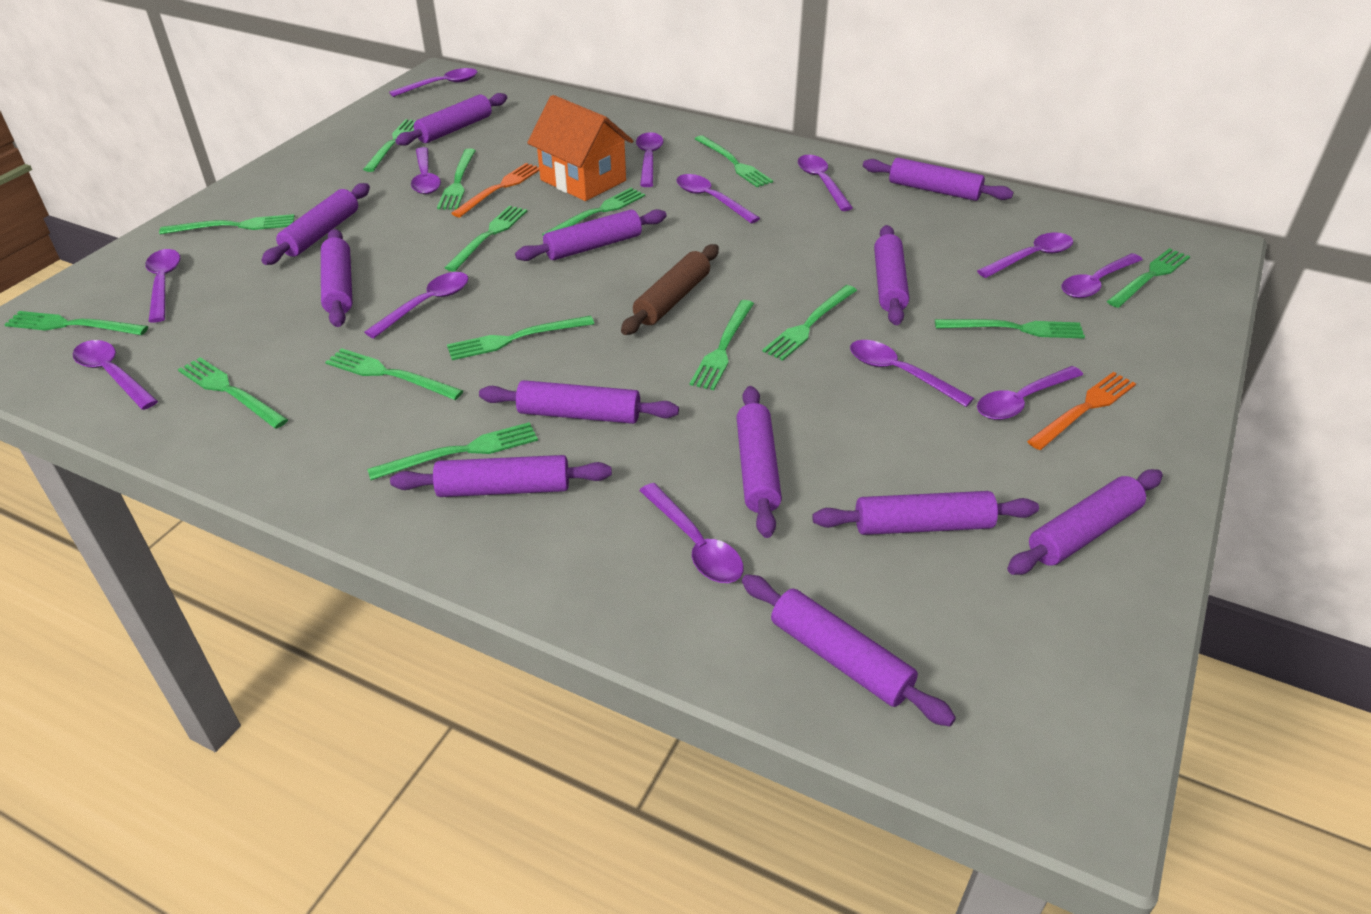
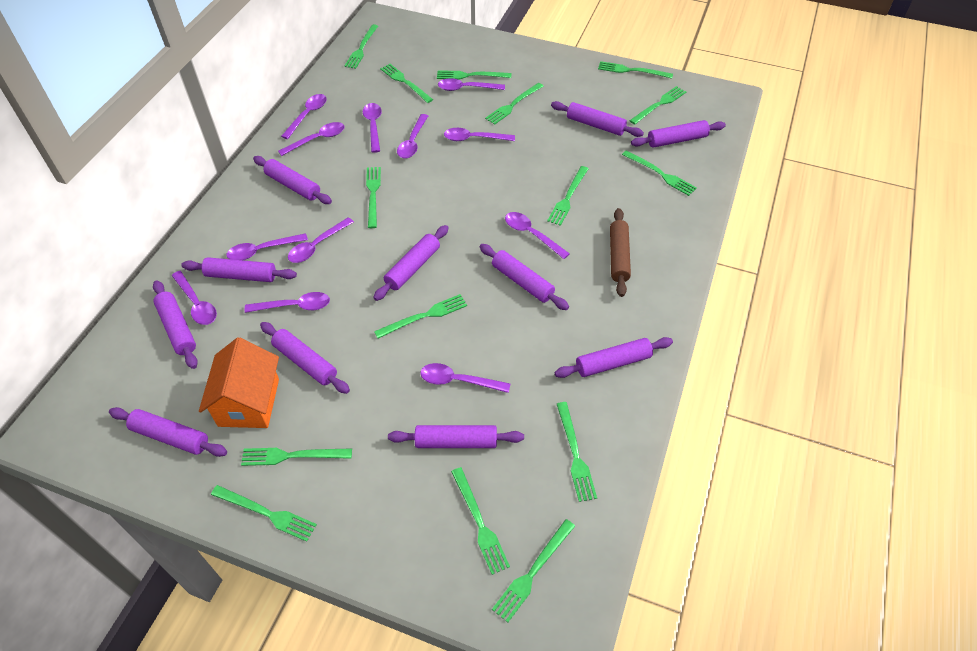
orange fork: 2 -> 0
purple rolling pin: 12 -> 11
purple spoon: 13 -> 12

